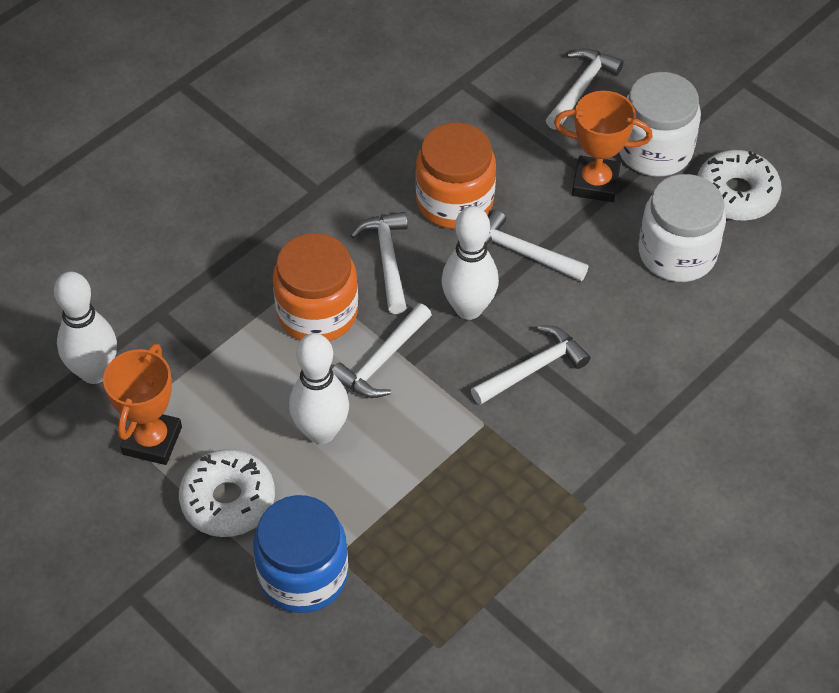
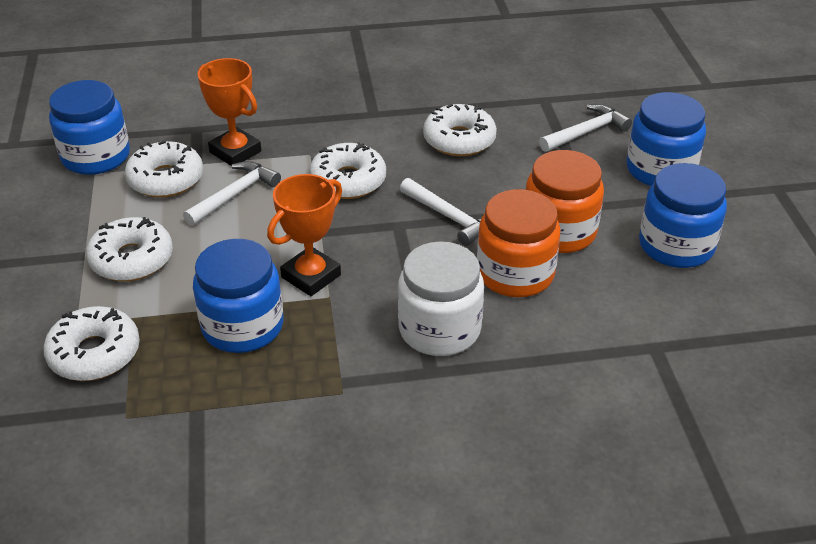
blue jar: 1 -> 4
white bowling pin: 3 -> 0
white donut: 2 -> 5
white hammer: 5 -> 3
white jar: 2 -> 1

